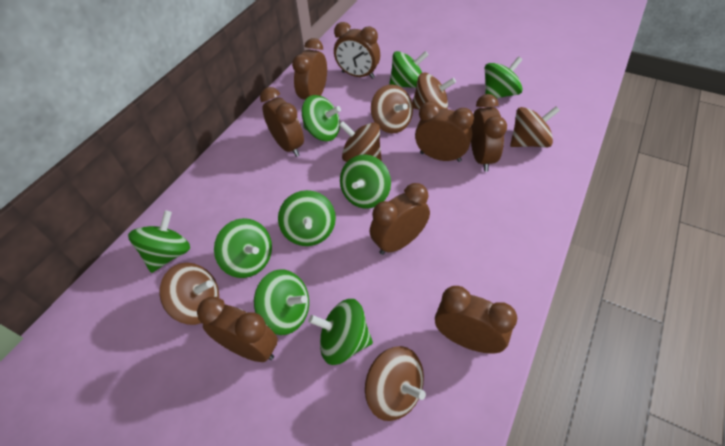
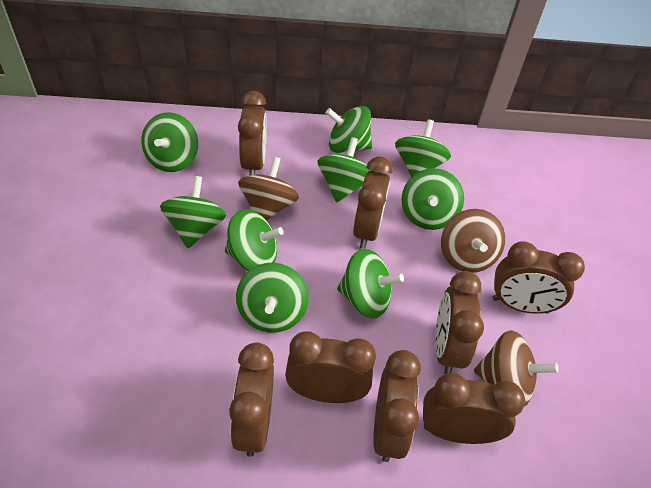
brown spinning top: 6 -> 3

